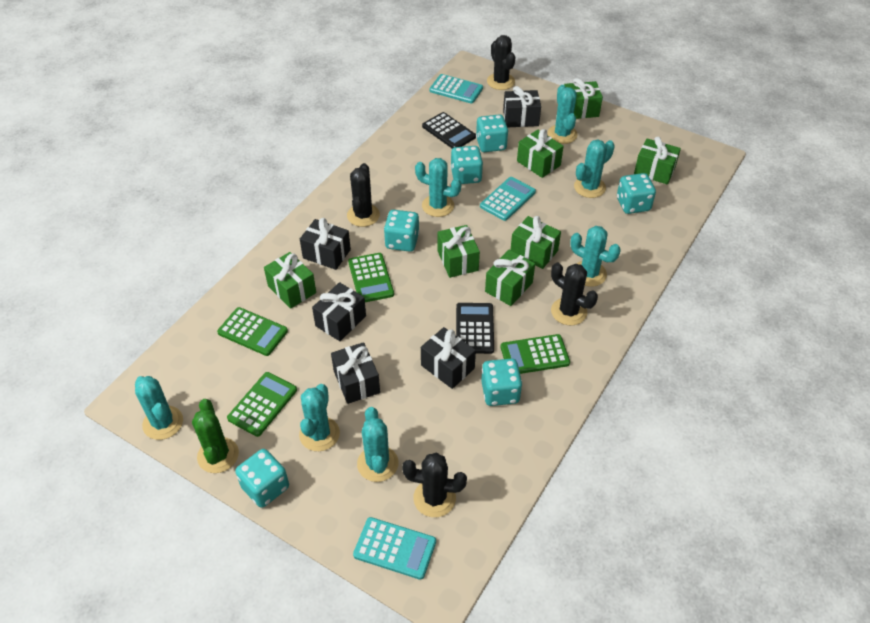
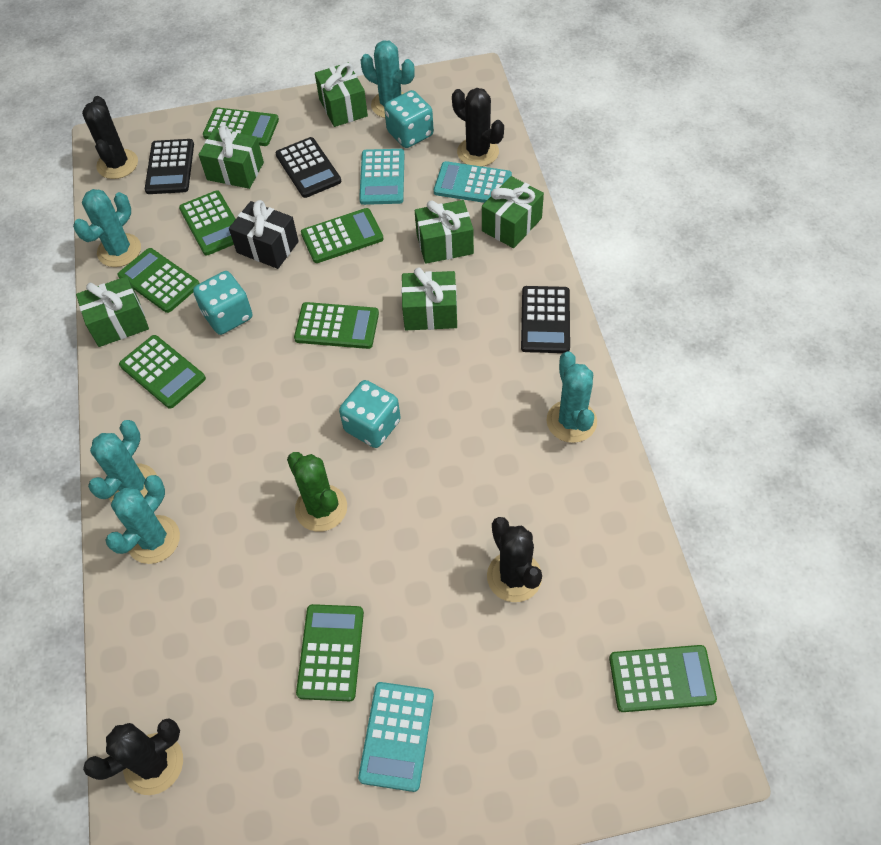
black calculator: 2 -> 3
black gift: 5 -> 1
green calculator: 4 -> 8
green gift: 7 -> 6
turquoise cactus: 7 -> 5
turquoise dice: 6 -> 3

